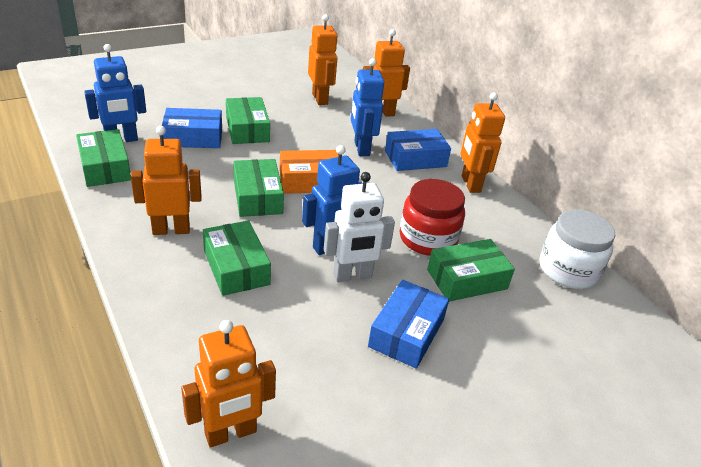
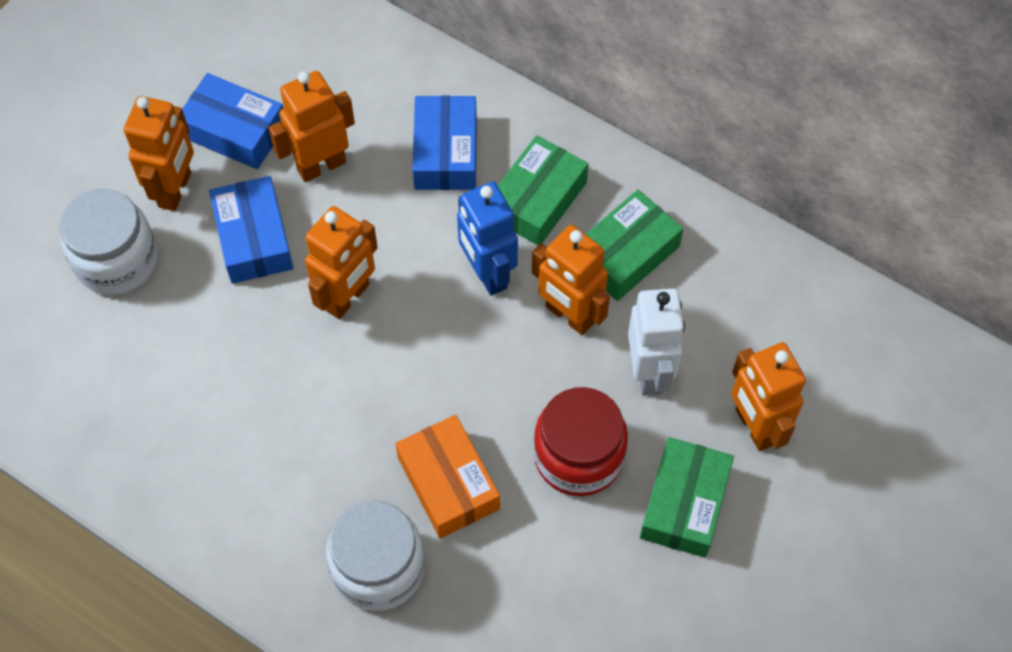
blue robot: 3 -> 1
green box: 5 -> 3
white jar: 1 -> 2

